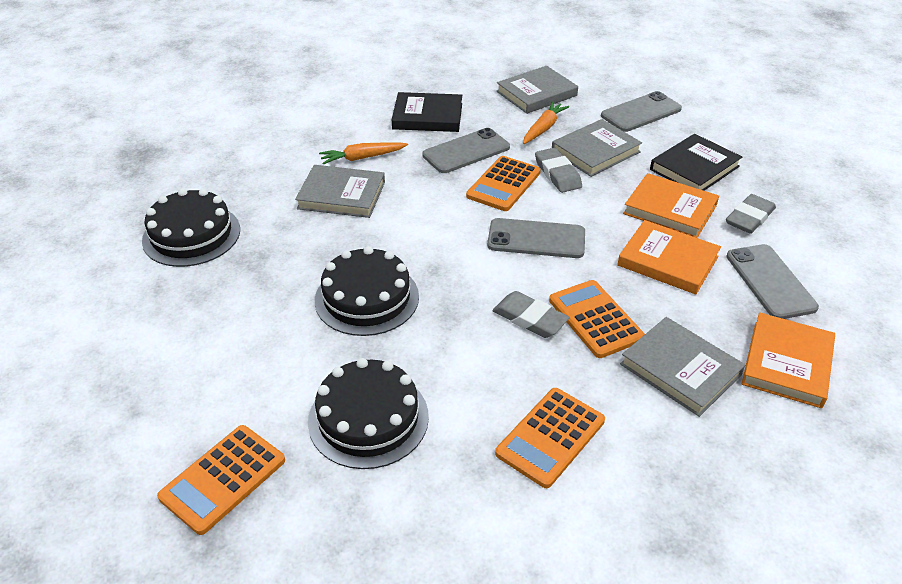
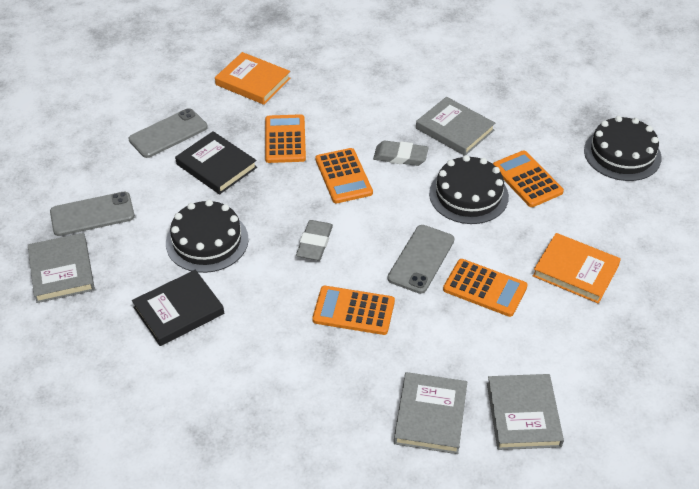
grey eraser: 3 -> 2
grey phone: 4 -> 3
orange book: 3 -> 2
orange calculator: 4 -> 5
orange carrot: 2 -> 0

